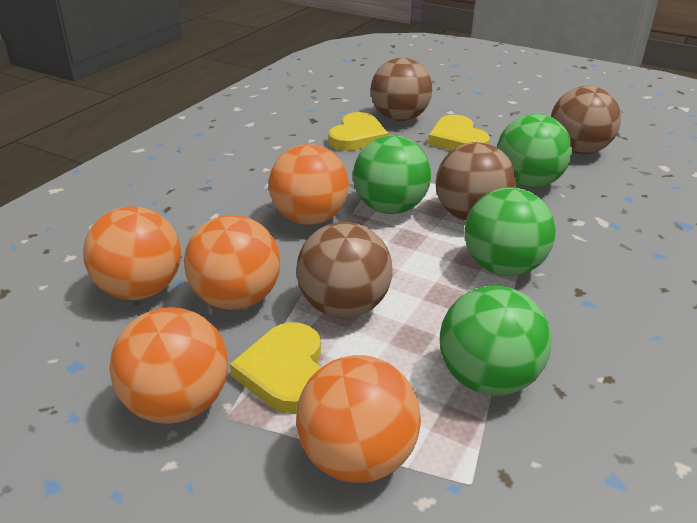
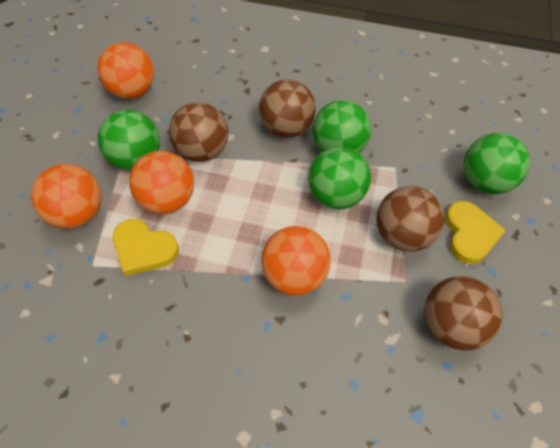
orange ball: 5 -> 4
yellow heart: 3 -> 2

